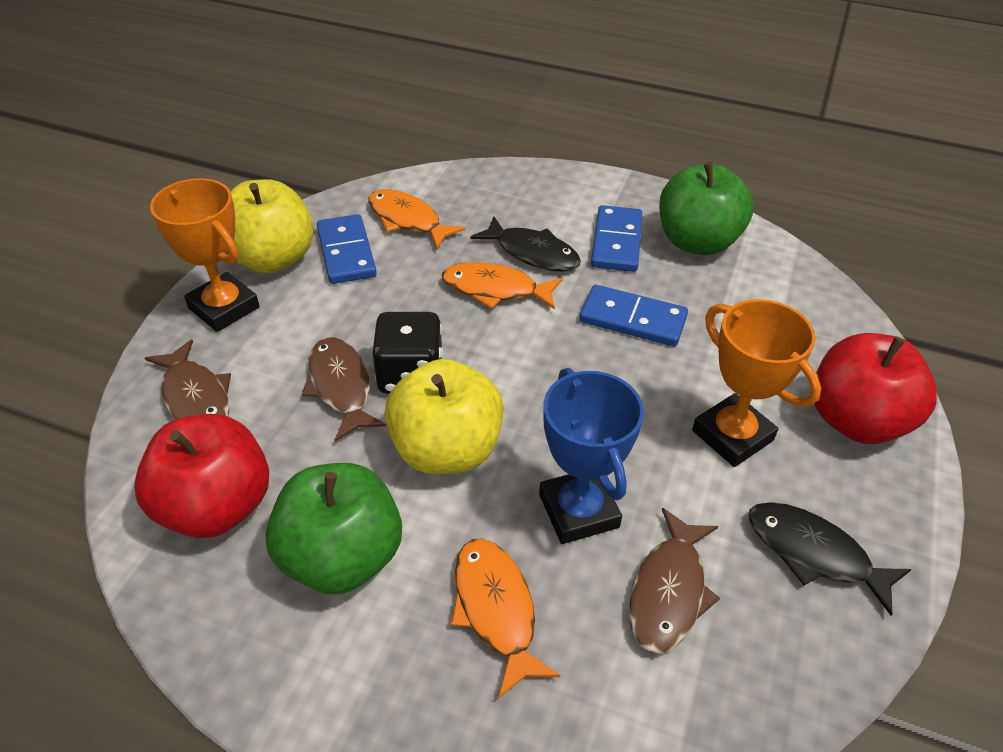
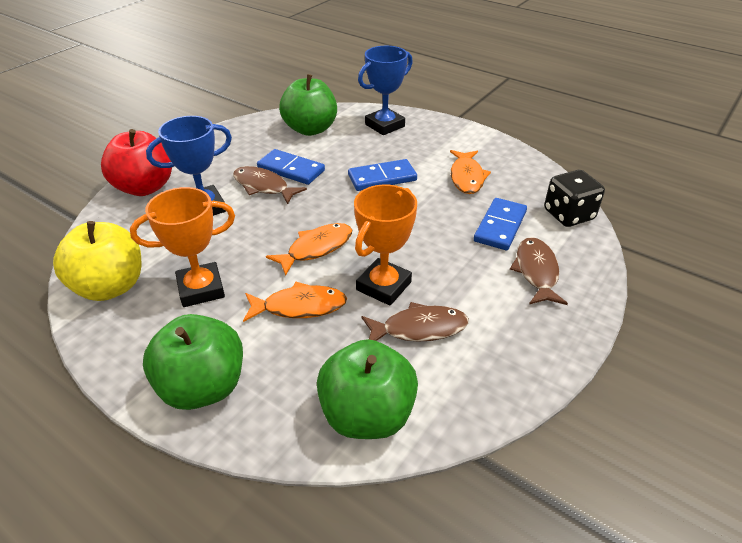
black fish: 2 -> 0
blue trophy: 1 -> 2
green apple: 2 -> 3
red apple: 2 -> 1
yellow apple: 2 -> 1

